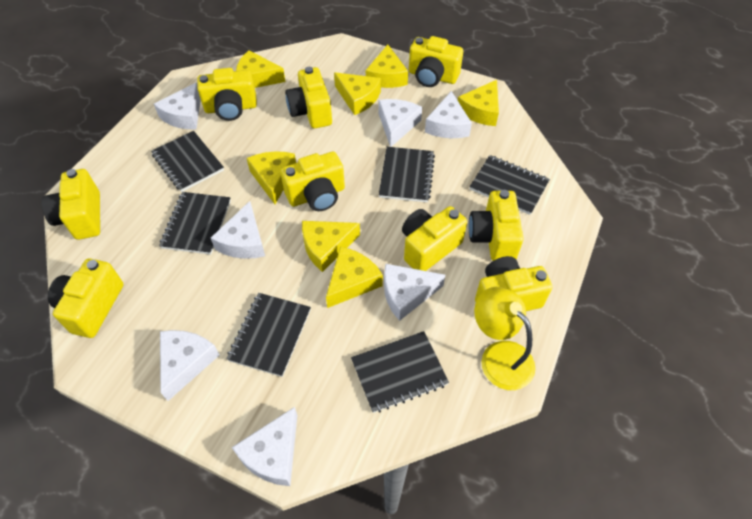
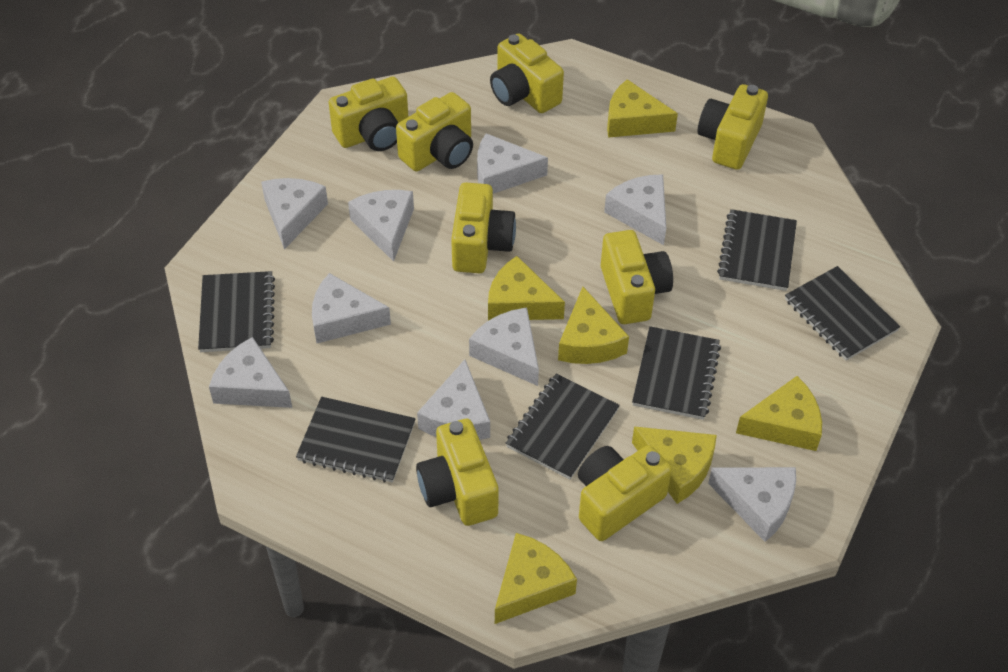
white cheese: 7 -> 9
yellow camera: 9 -> 8
yellow cheese: 7 -> 6
yellow lamp: 1 -> 0

